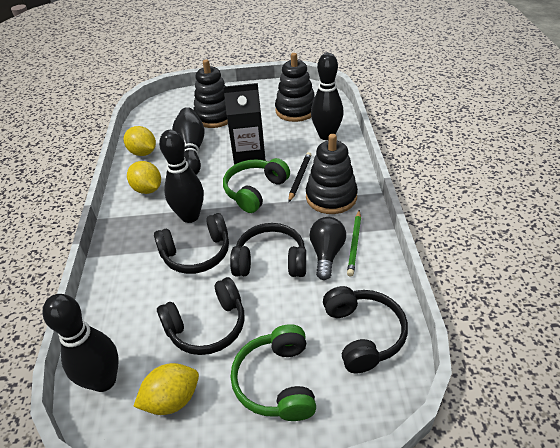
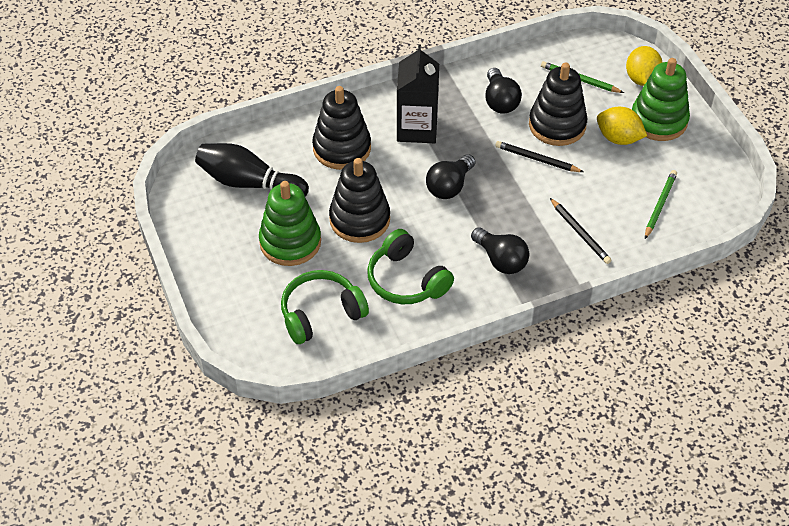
black bowling pin: 4 -> 1
black headphones: 4 -> 0
black light bulb: 1 -> 3
black pencil: 1 -> 2
green pencil: 1 -> 2
green stacking toy: 0 -> 2
yellow lemon: 3 -> 2

